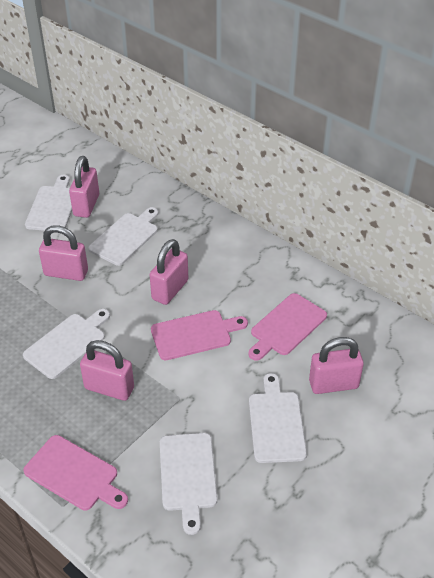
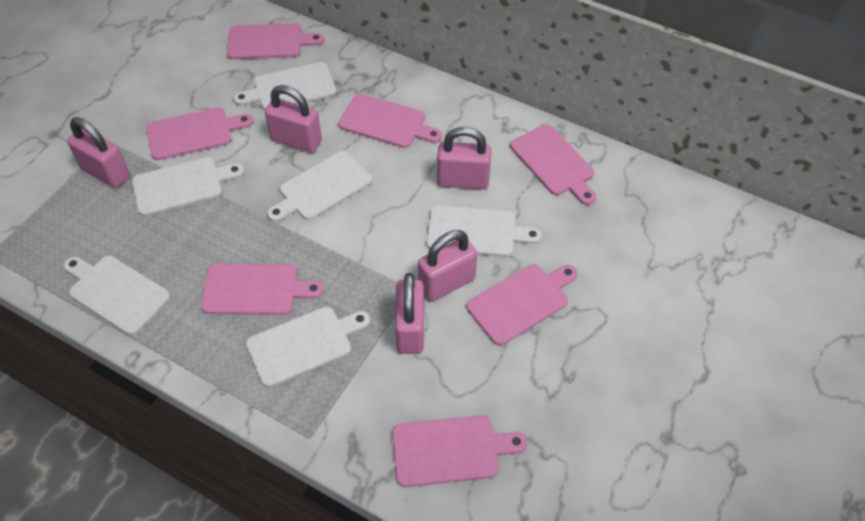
pink cutting board: 3 -> 7
white cutting board: 5 -> 6

